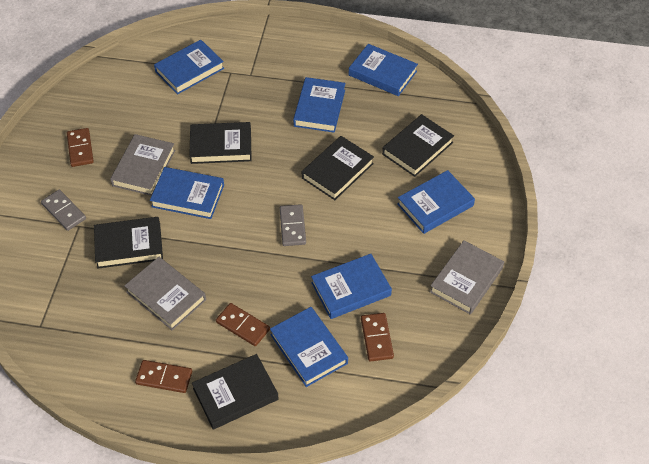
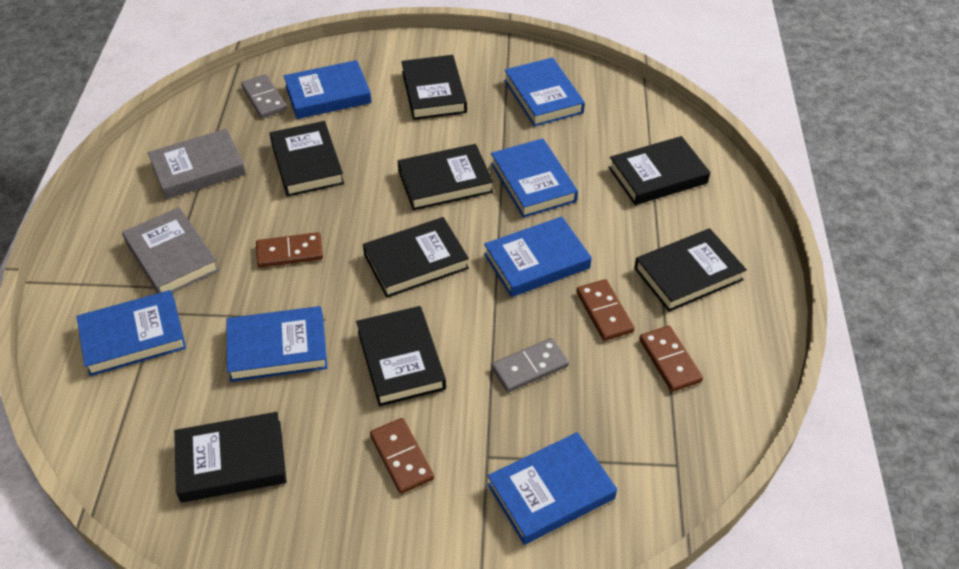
black book: 5 -> 8
grey book: 3 -> 2

